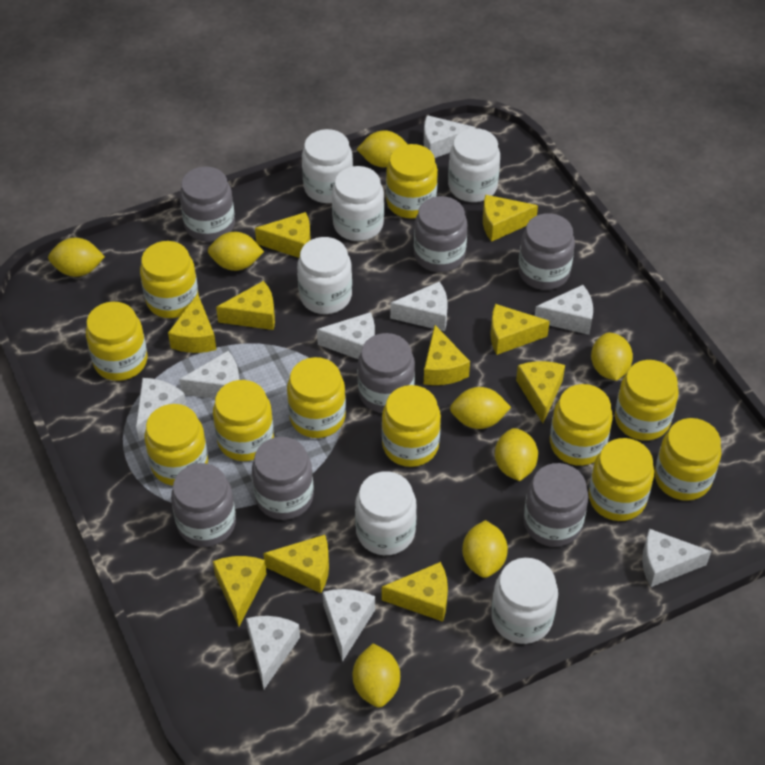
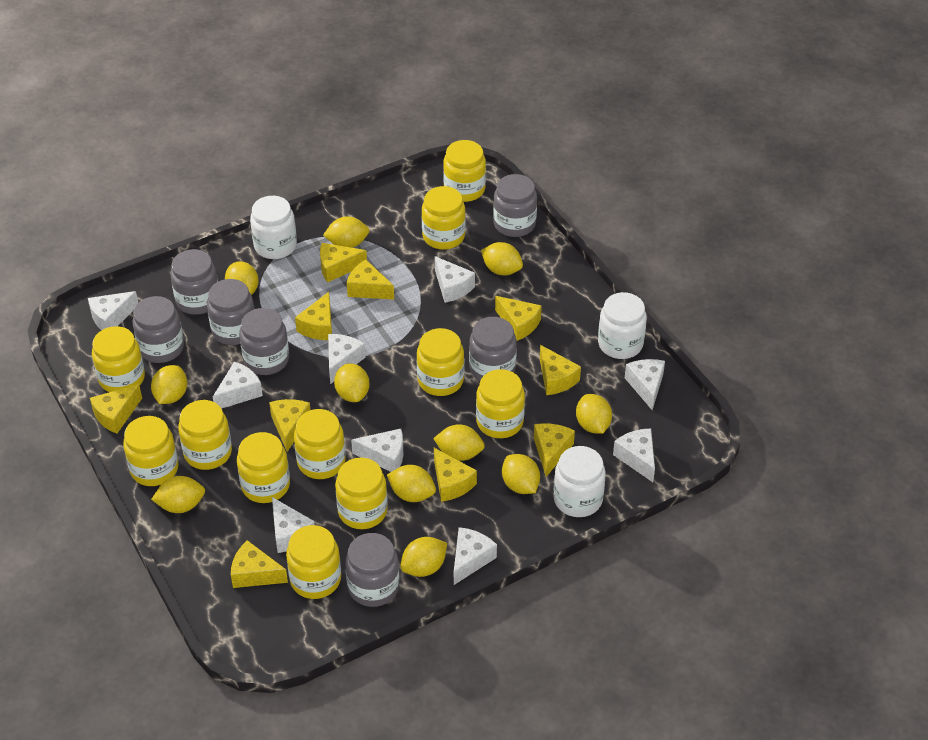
white jar: 6 -> 3
yellow lemon: 8 -> 11

